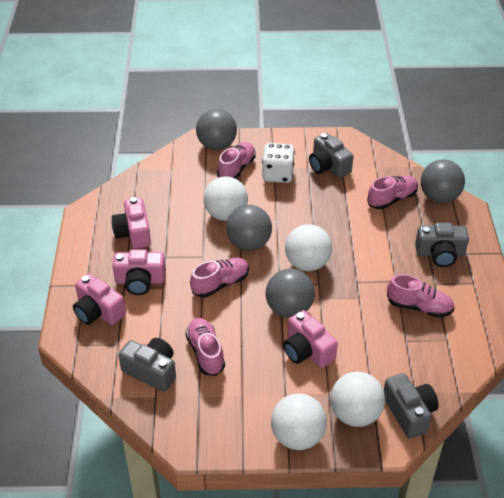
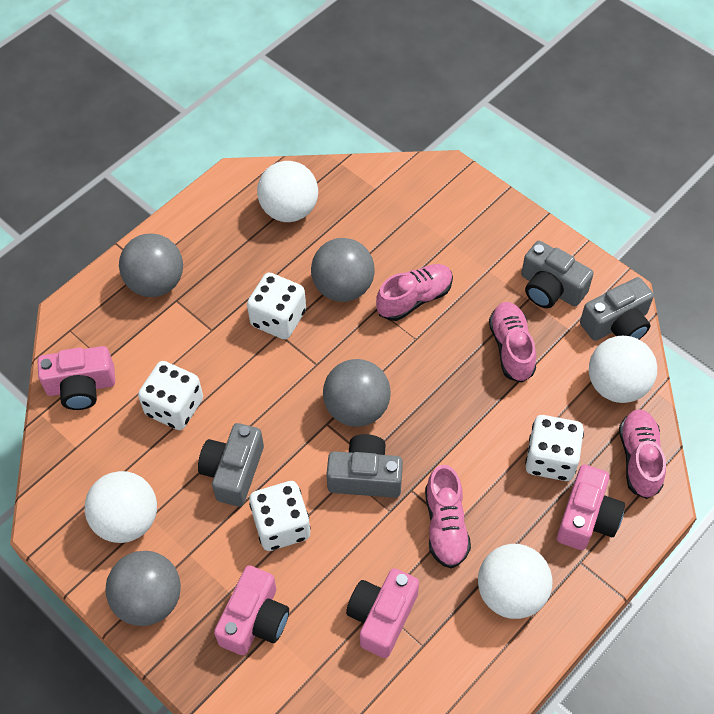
pink shoe: 5 -> 4
white dice: 1 -> 4

